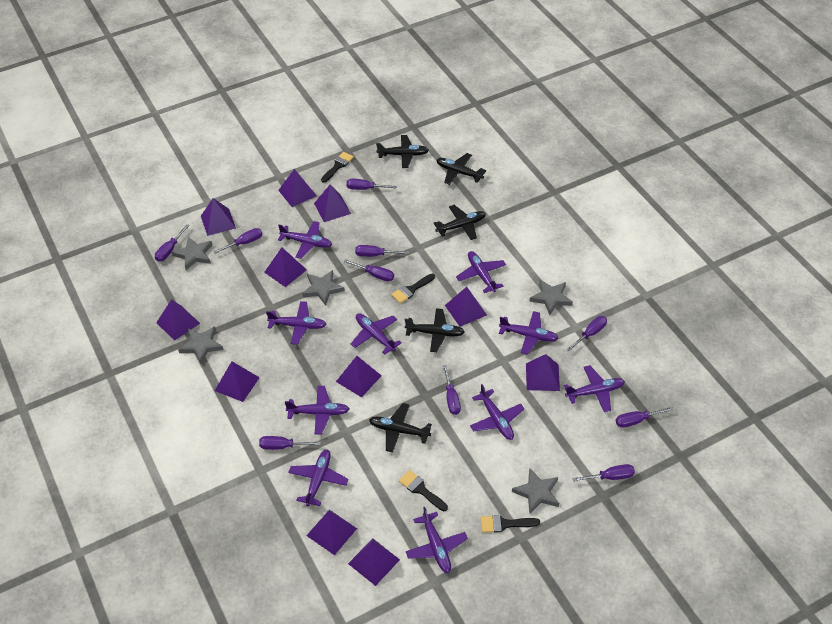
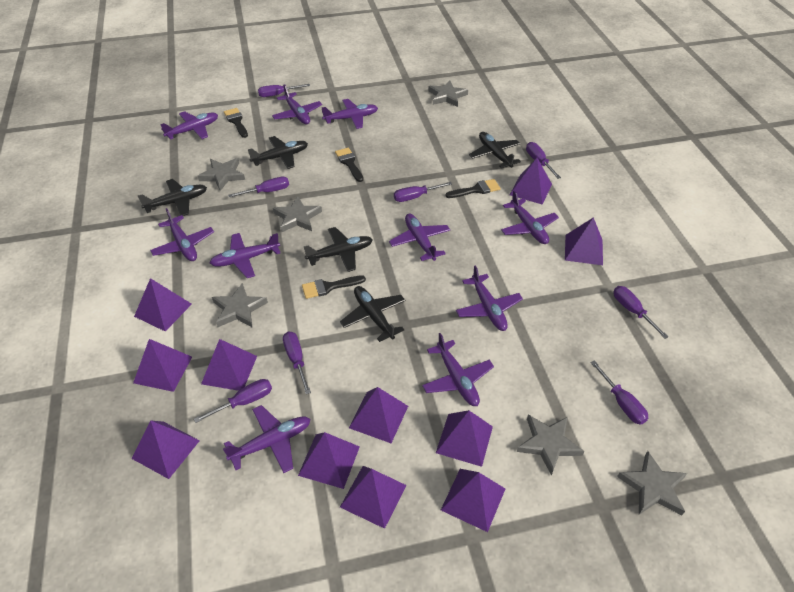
grey star: 5 -> 6
purple screwdriver: 10 -> 8

